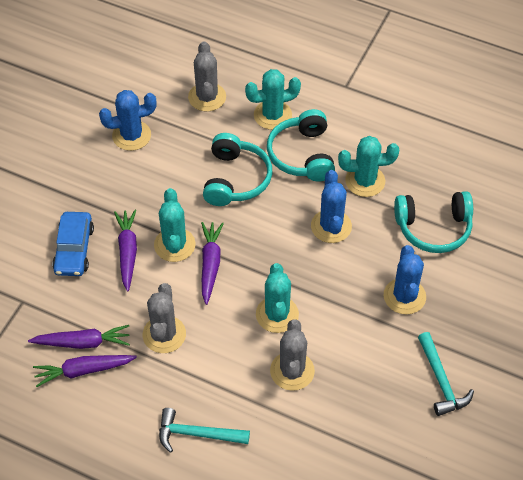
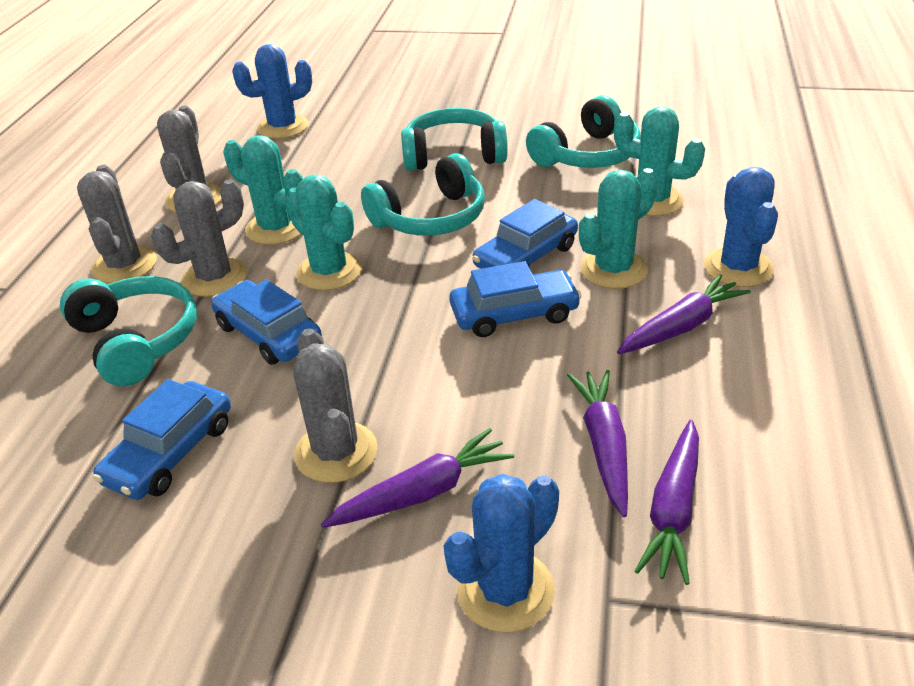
blue car: 1 -> 4
grey cactus: 3 -> 4
turquoise hammer: 2 -> 0
turquoise headphones: 3 -> 4

